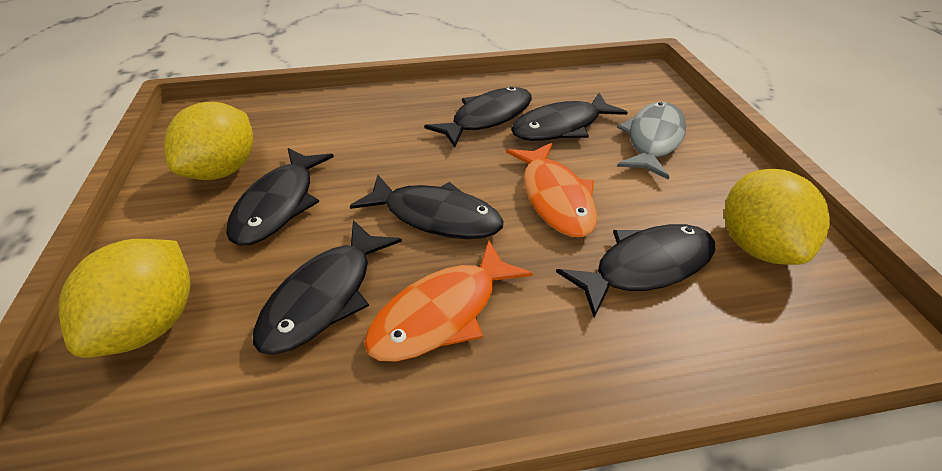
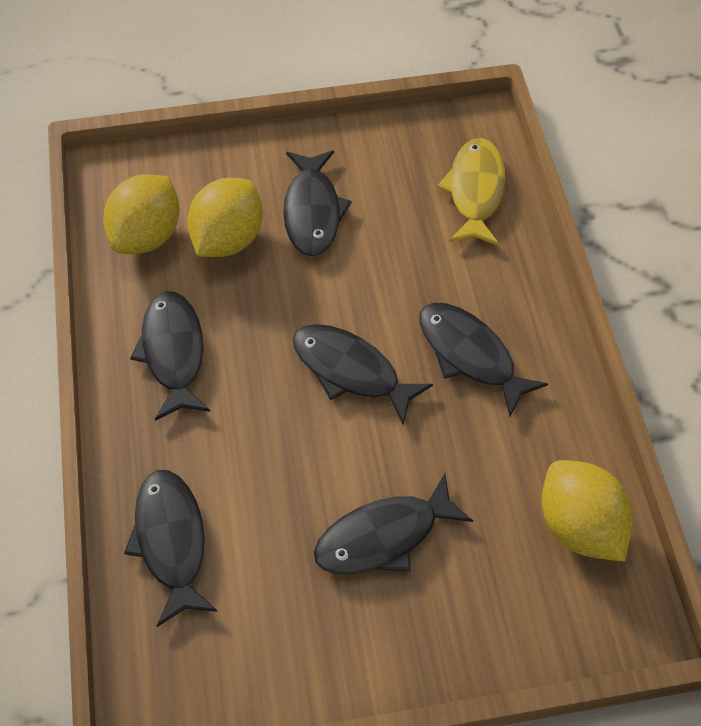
grey fish: 1 -> 0
orange fish: 2 -> 0
yellow fish: 0 -> 1

